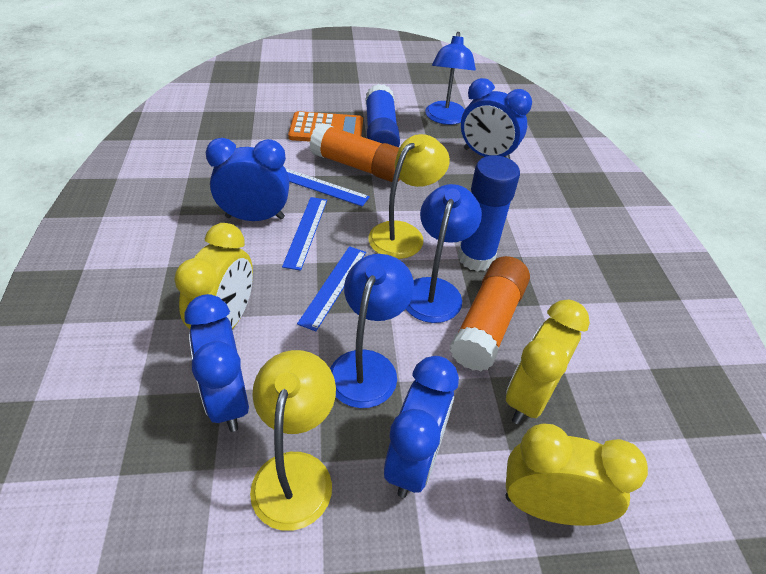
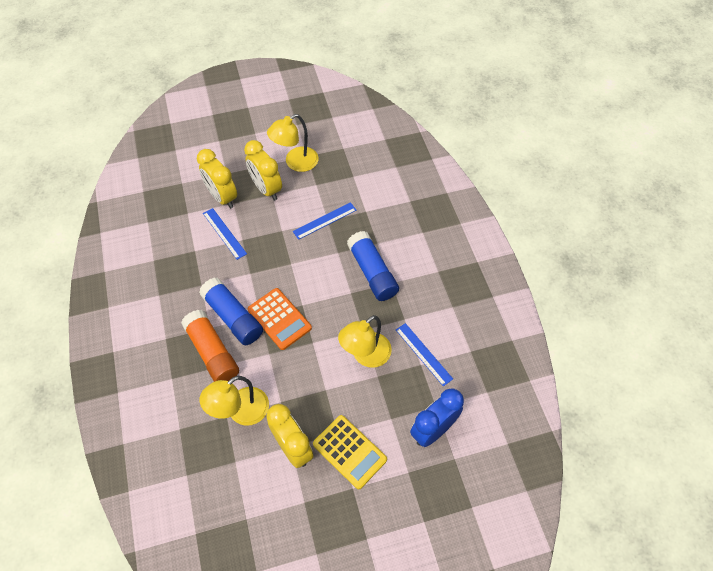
blue clock: 4 -> 1
blue lamp: 3 -> 0
orange glue stick: 2 -> 1
yellow calculator: 0 -> 1
yellow lamp: 2 -> 3

